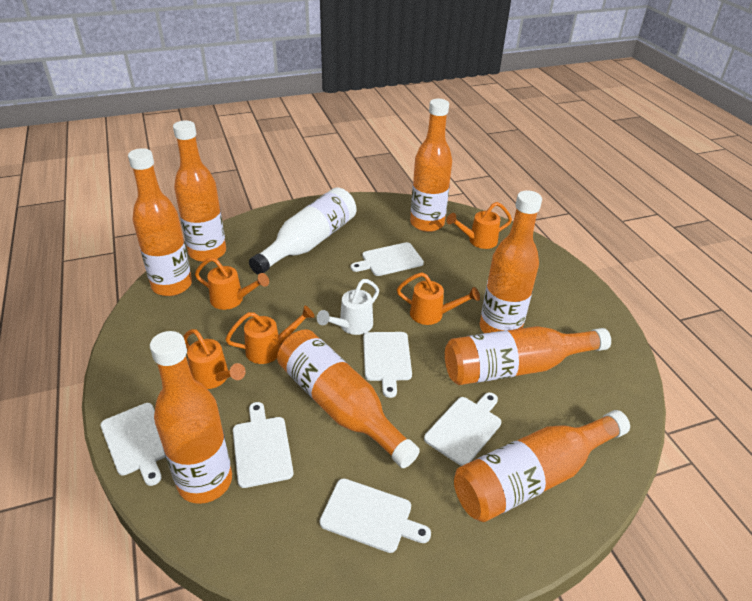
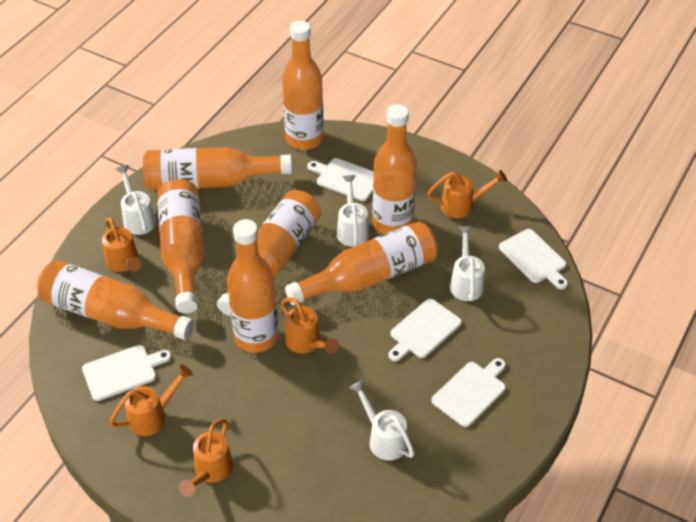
white bottle: 1 -> 0
white cutting board: 6 -> 5
white watering can: 1 -> 4

